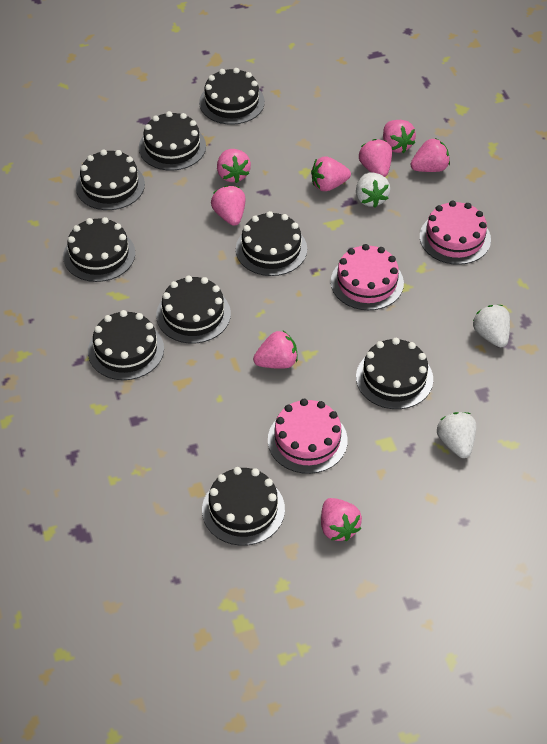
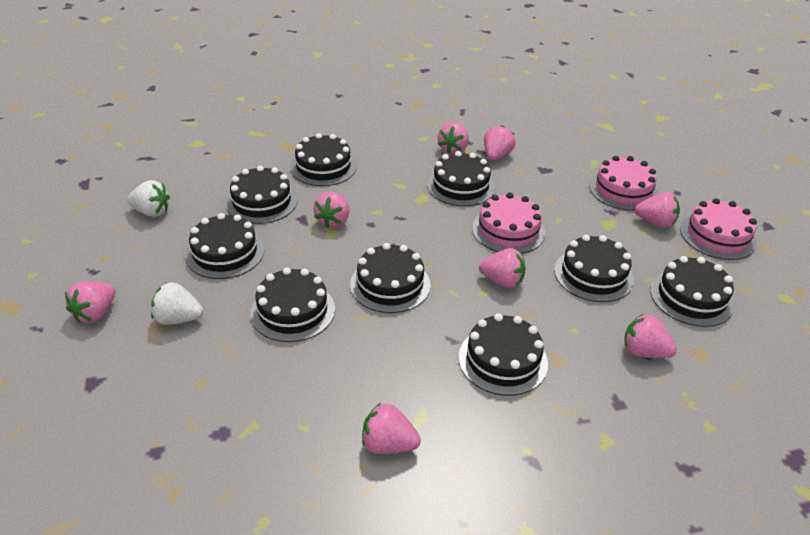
white strawberry: 3 -> 2

